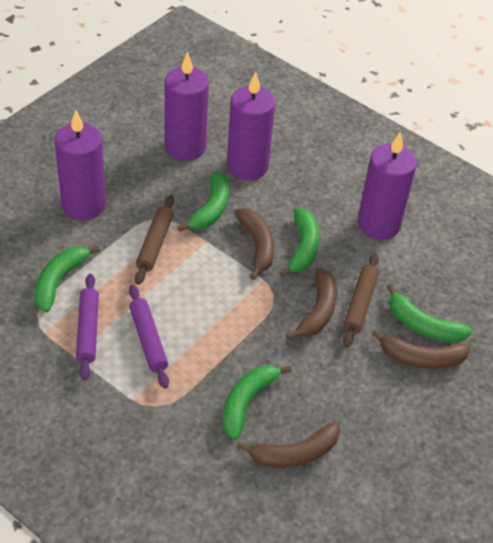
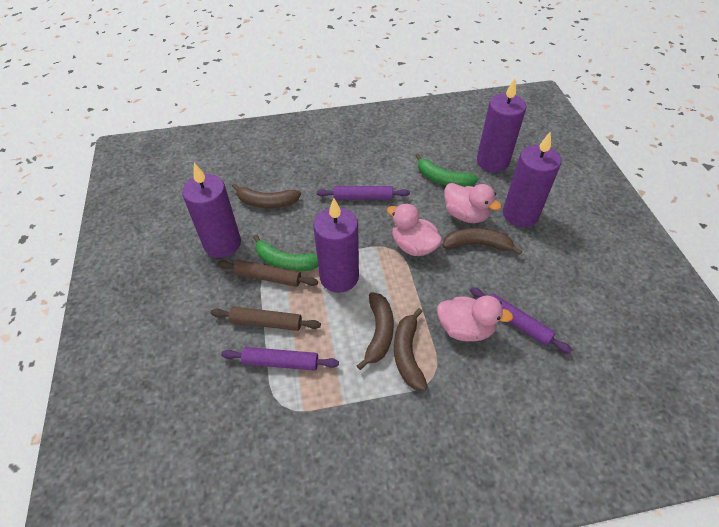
green banana: 5 -> 2
pink duck: 0 -> 3
purple rolling pin: 2 -> 3

